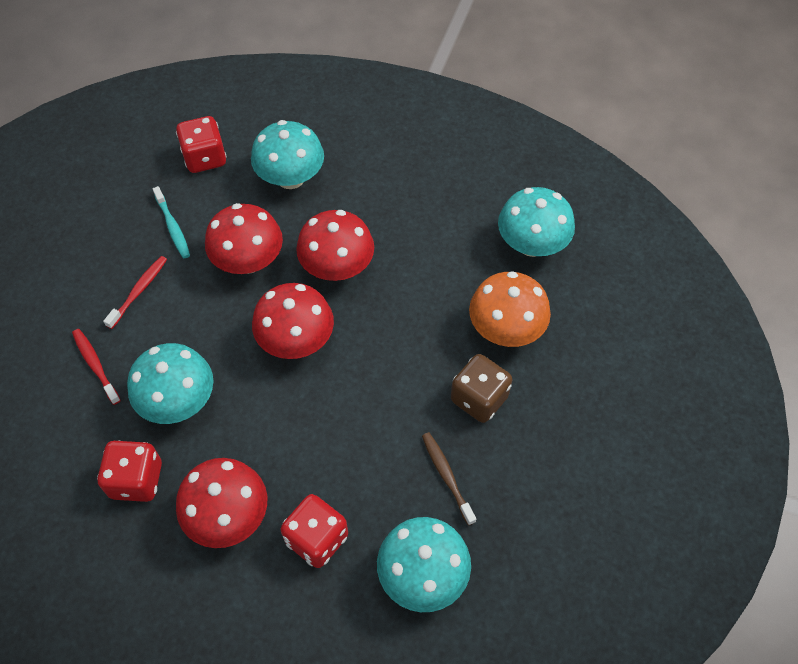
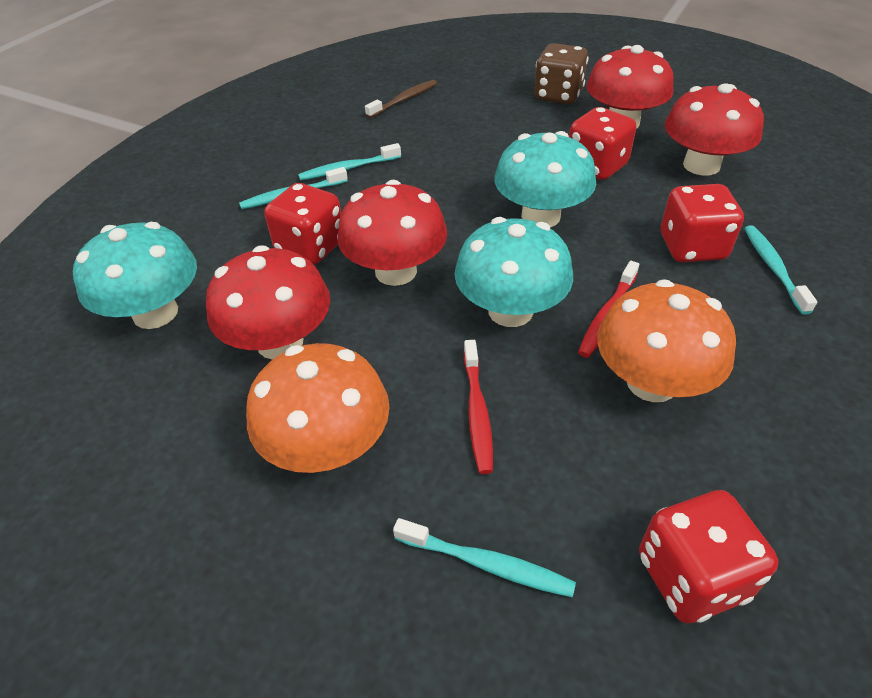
orange mushroom: 1 -> 2
red dice: 3 -> 4
turquoise mushroom: 4 -> 3
turquoise toothbrush: 1 -> 4

